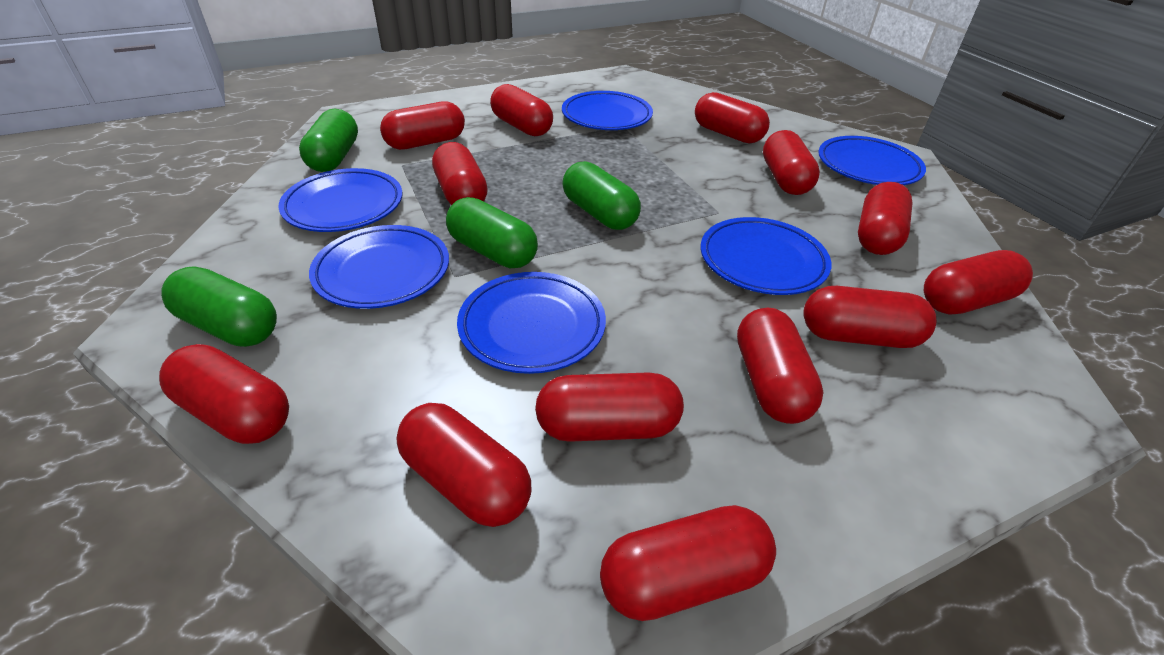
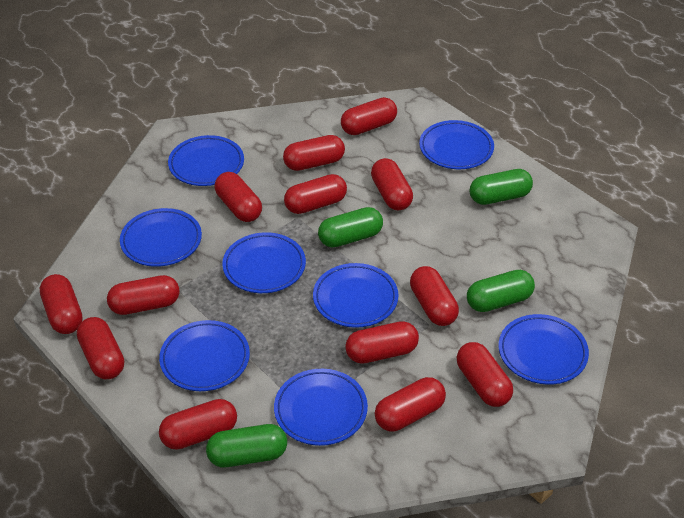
blue plate: 6 -> 8

